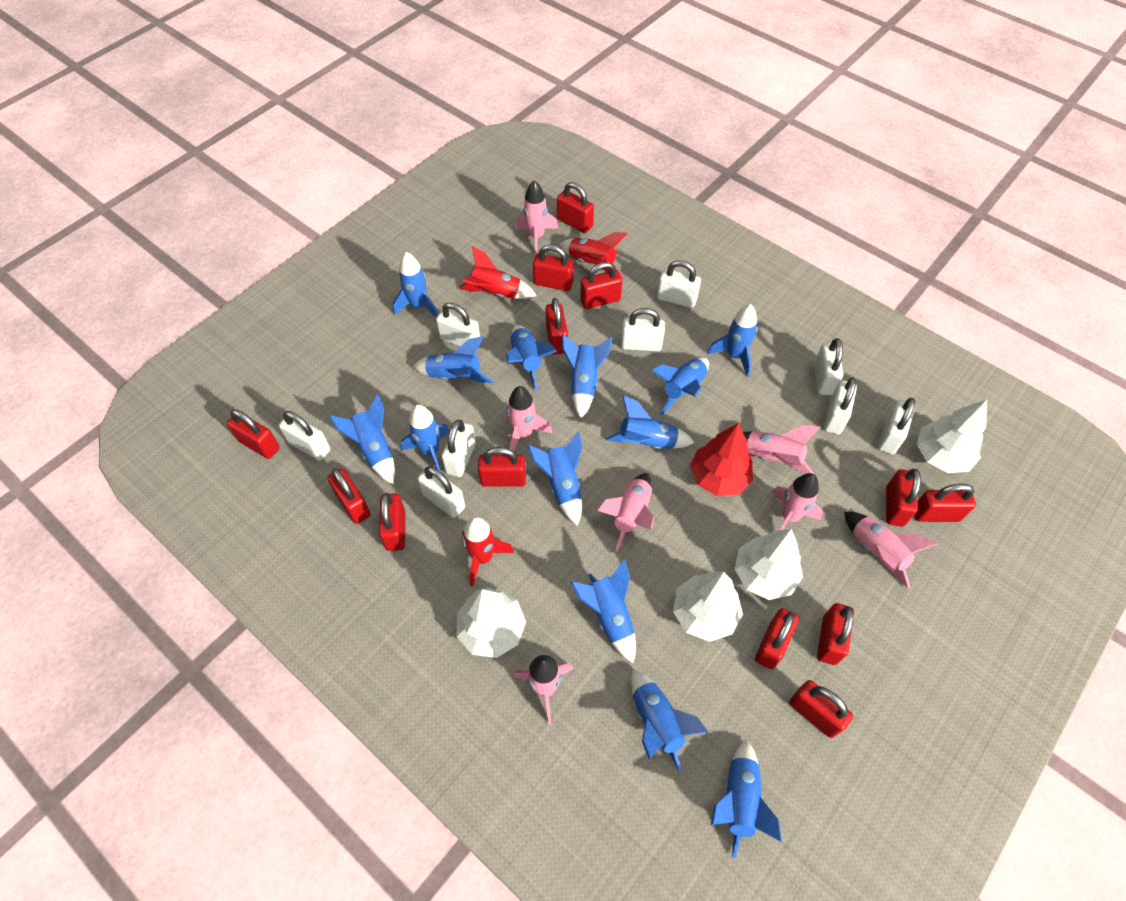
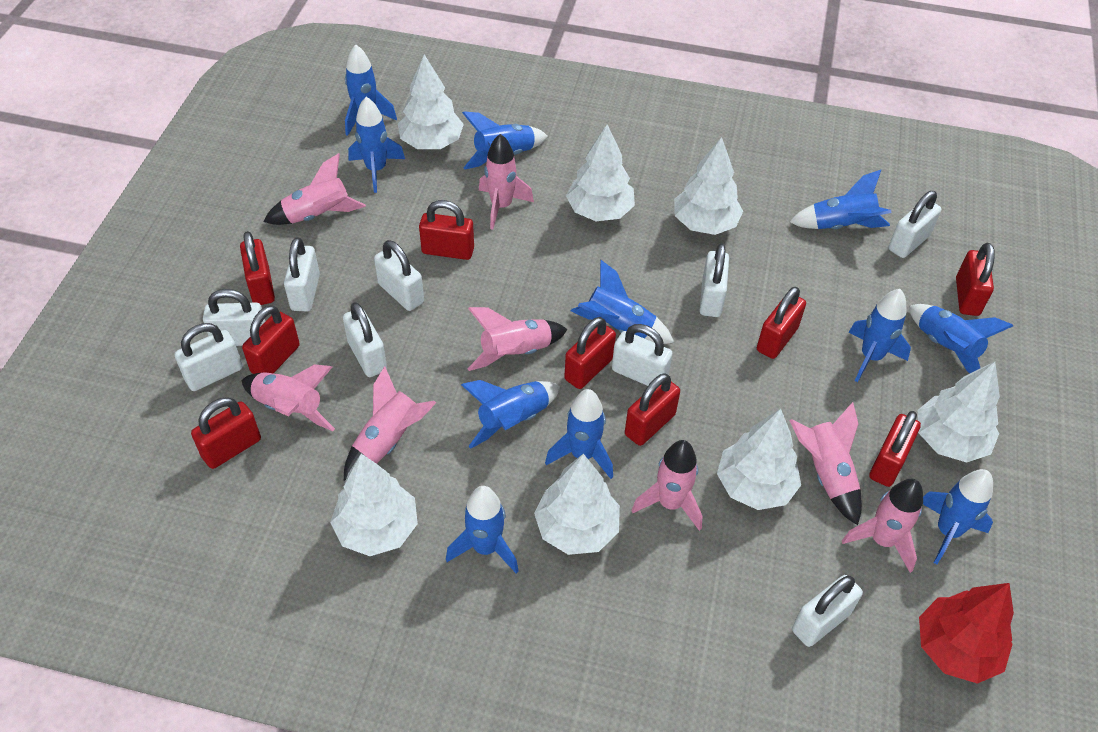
blue rocket: 13 -> 11
pink rocket: 7 -> 8
red padlock: 13 -> 9
red rocket: 3 -> 0
white tree: 4 -> 7

